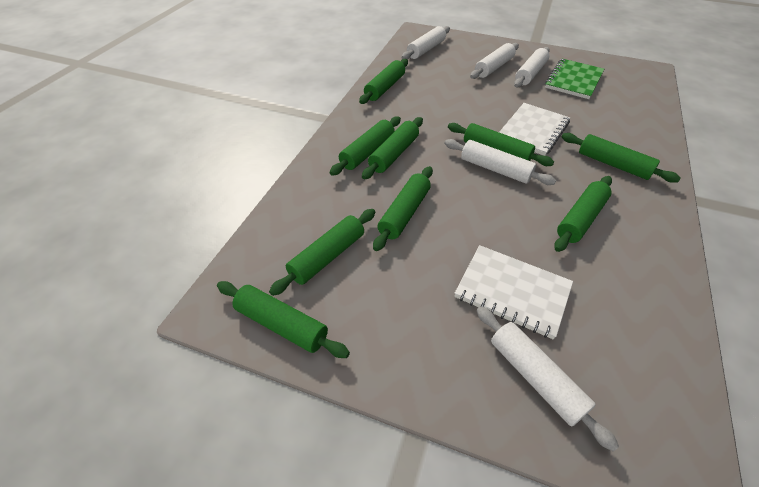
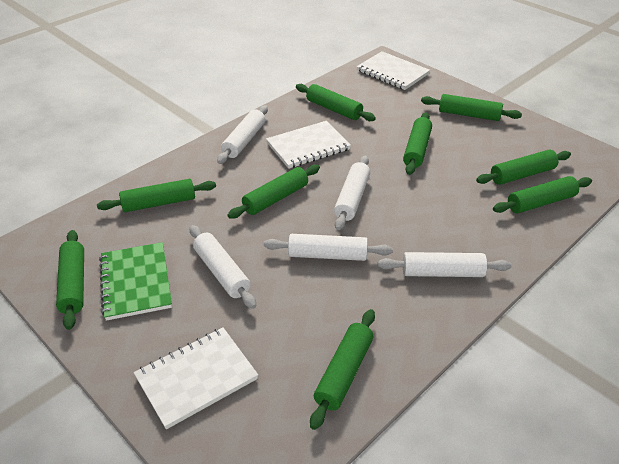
white notebook: 2 -> 3

